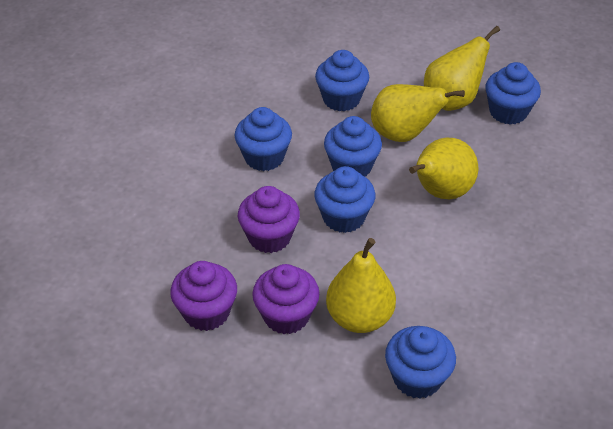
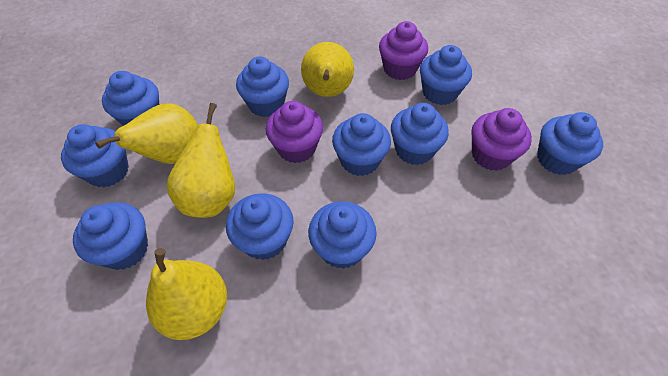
blue cupcake: 6 -> 10

